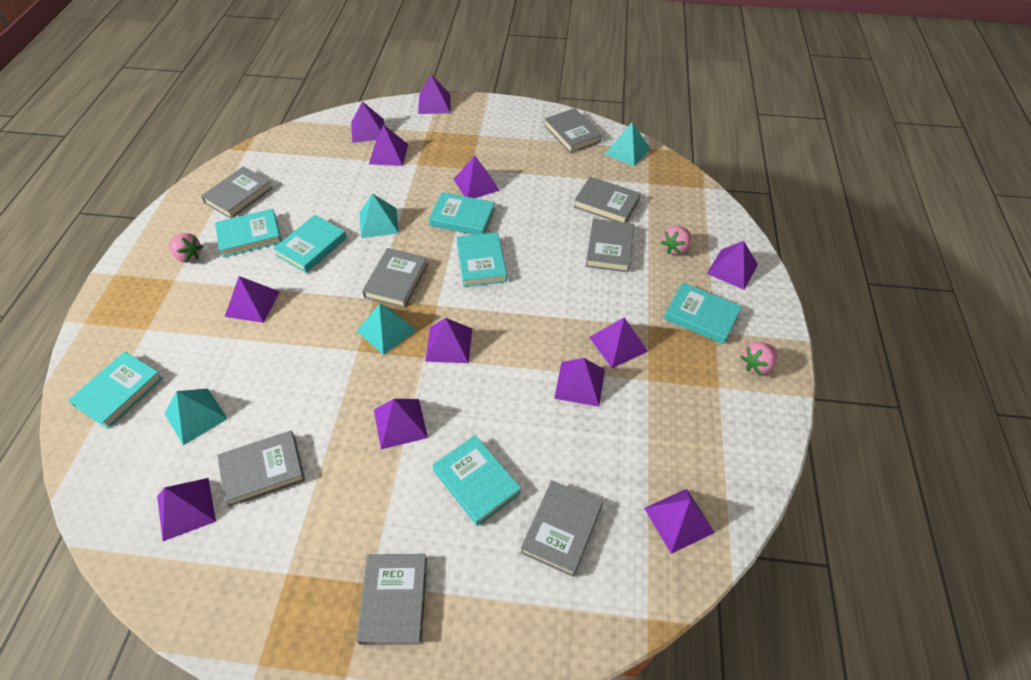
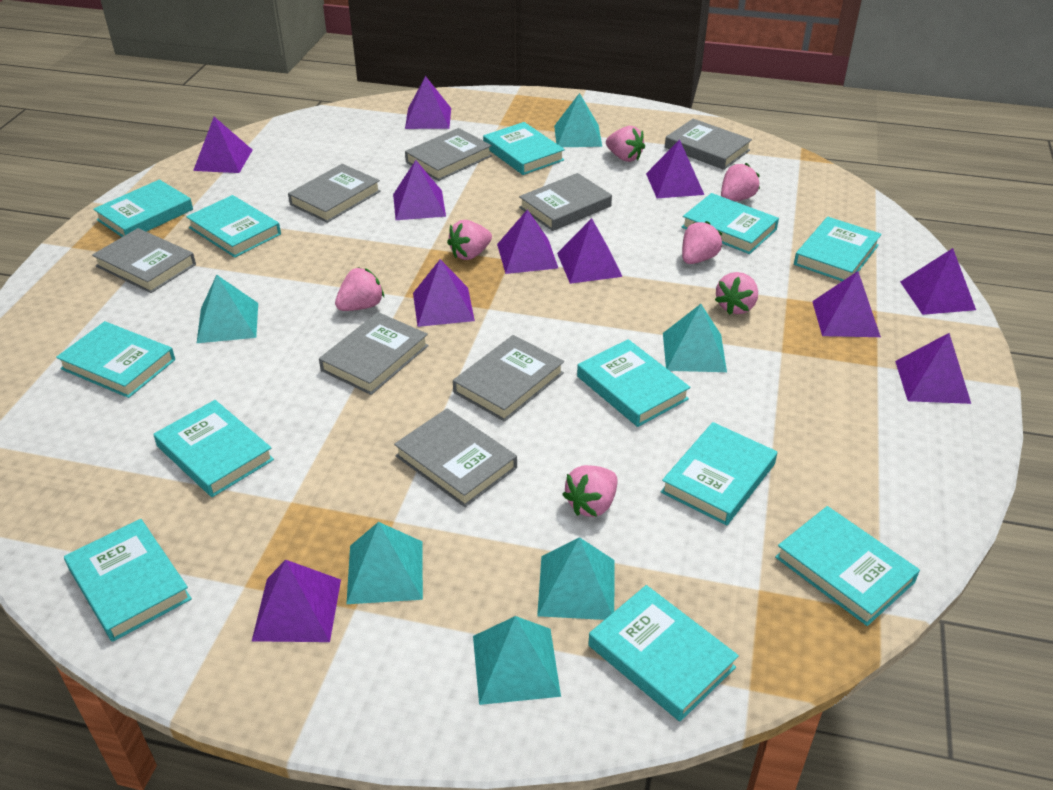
pink strawberry: 3 -> 7
purple pyramid: 12 -> 11
turquoise book: 7 -> 12
turquoise pyramid: 4 -> 6

